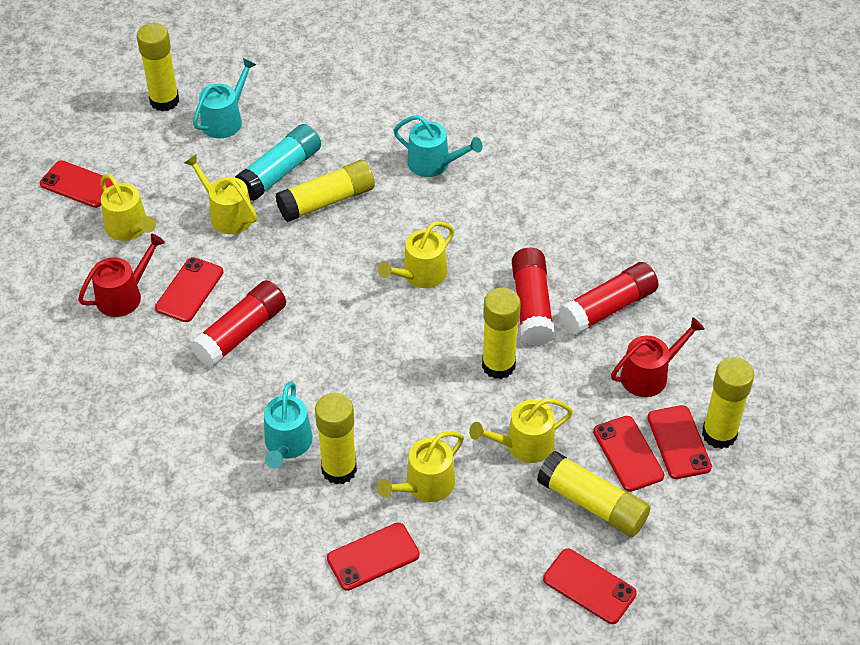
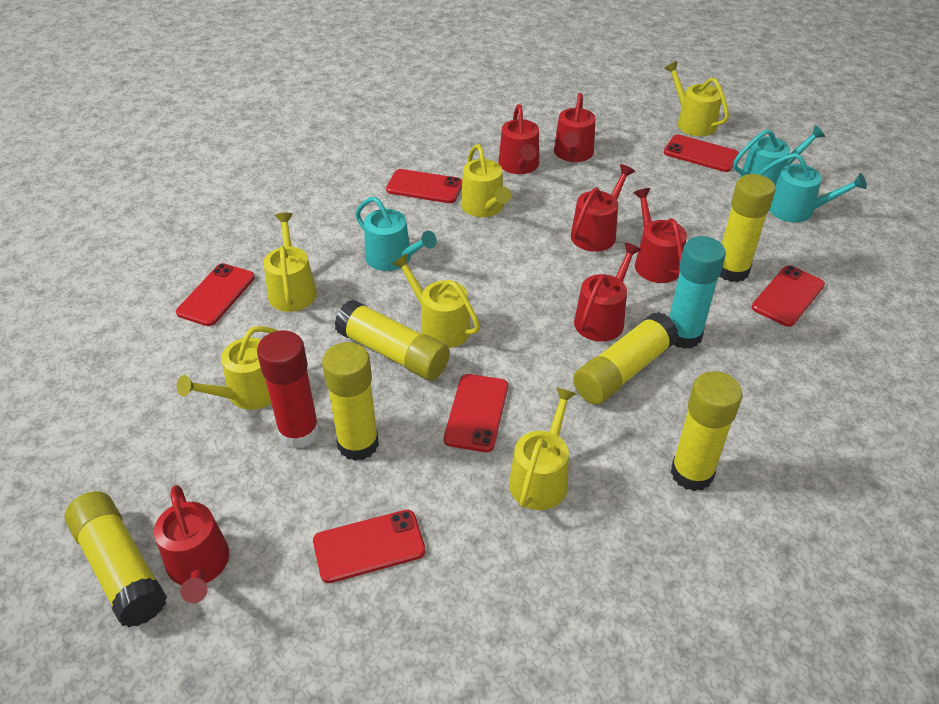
red glue stick: 3 -> 1
red watering can: 2 -> 6
yellow watering can: 5 -> 6

